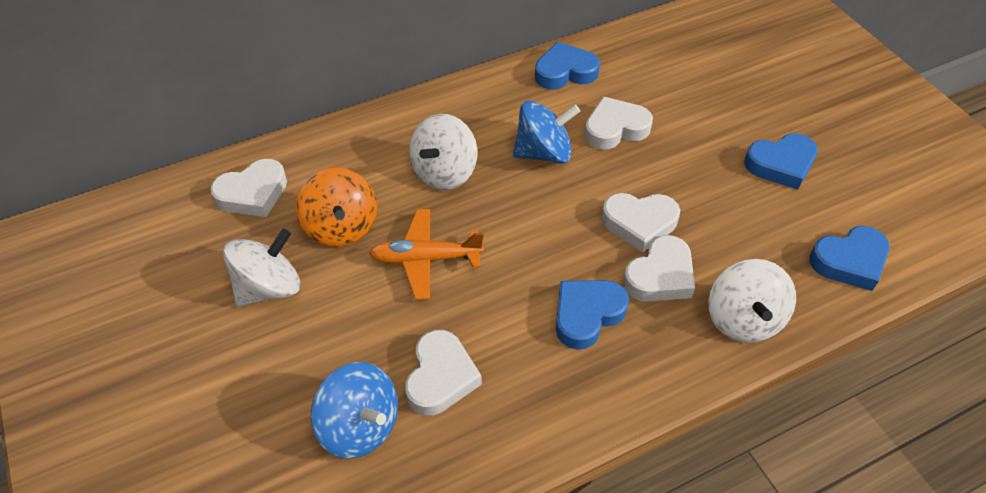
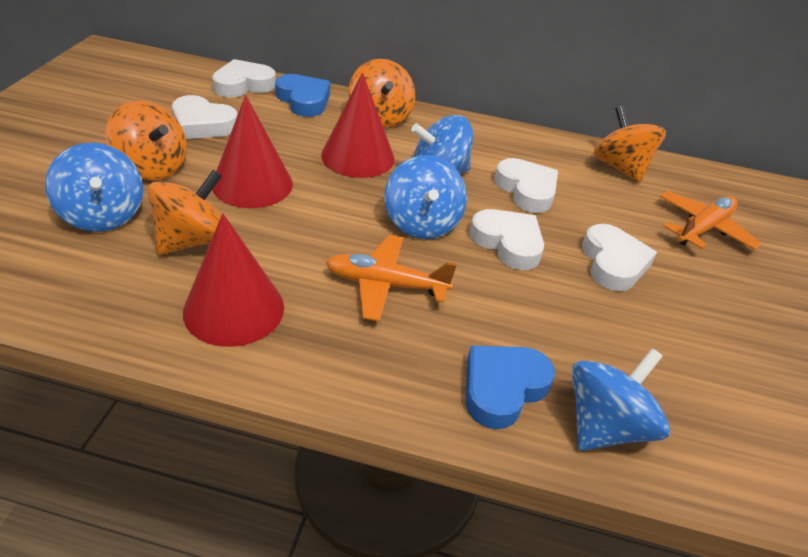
blue heart: 4 -> 2
blue spinning top: 2 -> 4
orange plane: 1 -> 2
orange spinning top: 1 -> 4
red cone: 0 -> 3
white spinning top: 3 -> 0

